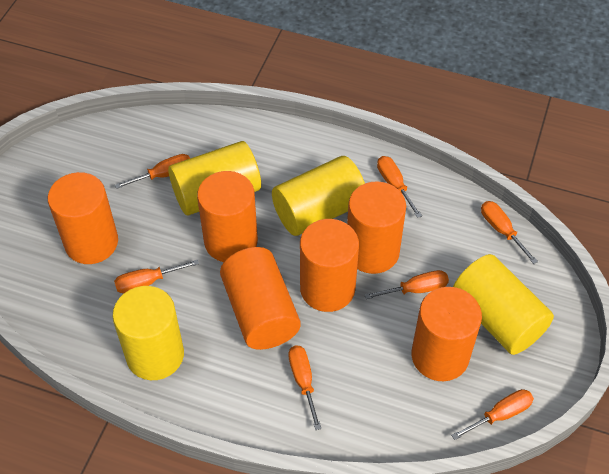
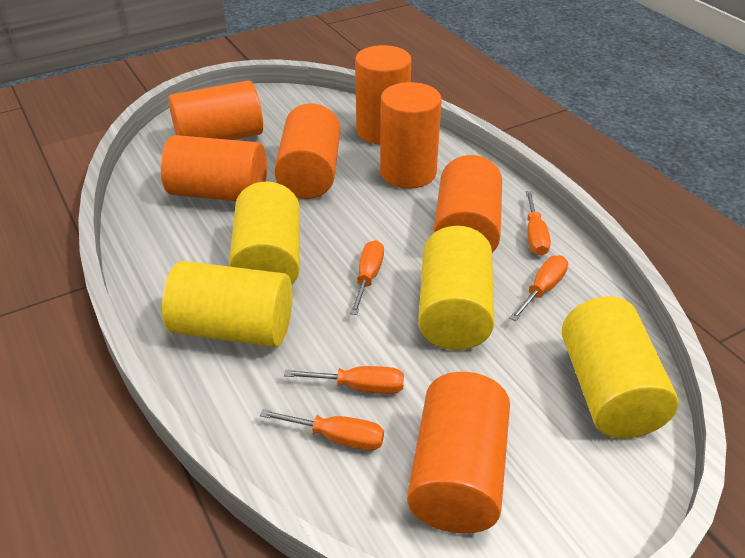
orange cylinder: 6 -> 7
orange screwdriver: 7 -> 5

